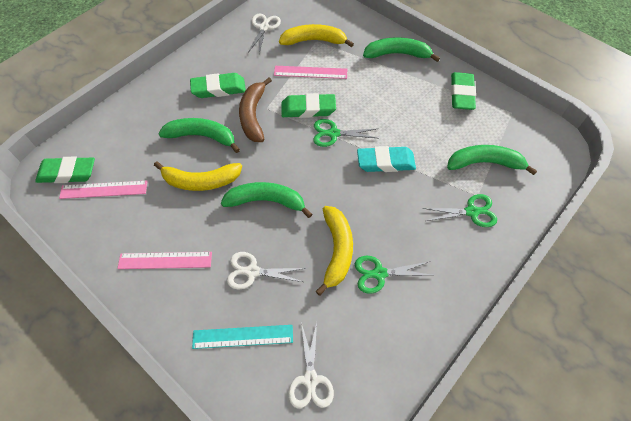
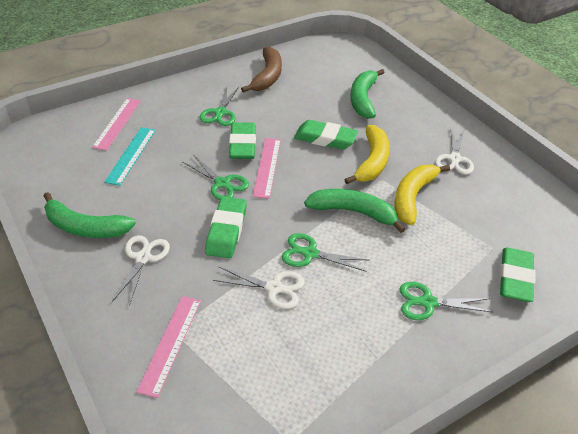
green banana: 4 -> 3
green scissors: 3 -> 4
turquoise eraser: 1 -> 0
yellow banana: 3 -> 2

